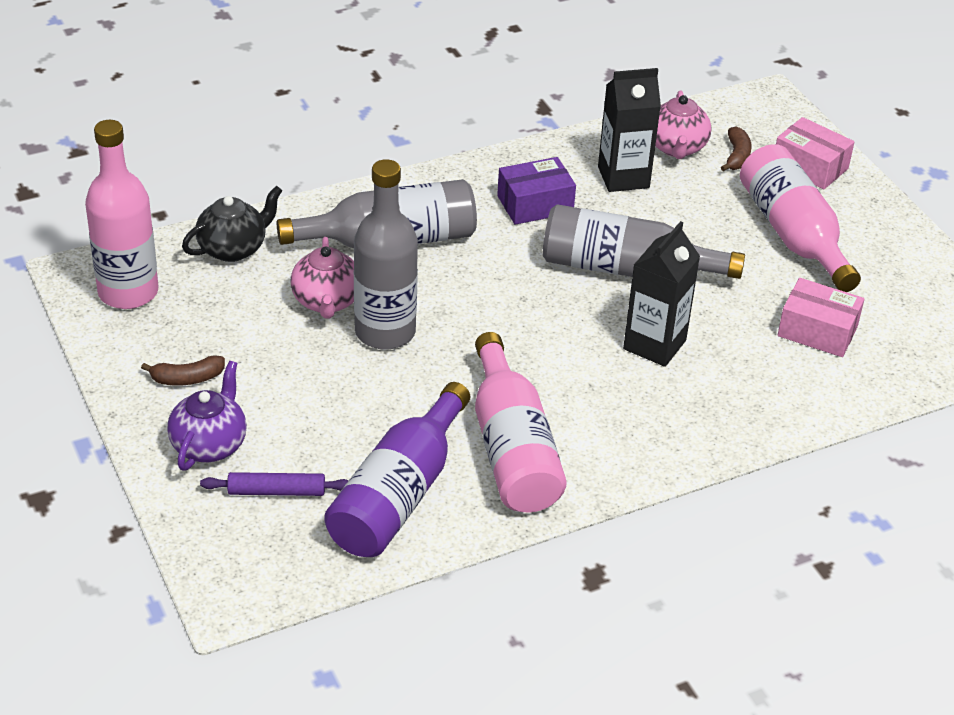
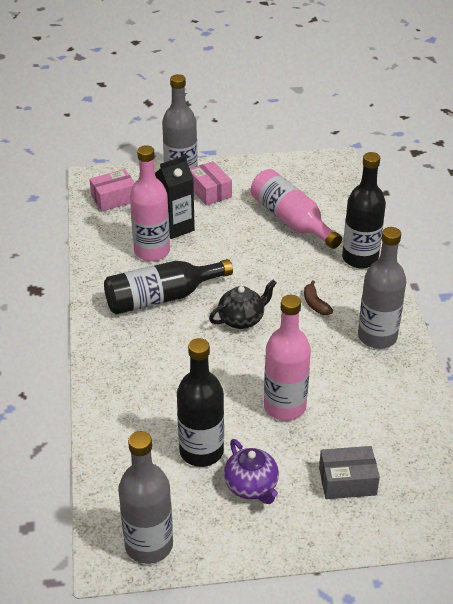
black bottle: 0 -> 3
black carton: 2 -> 1
brown banana: 2 -> 1
grey box: 0 -> 1
pink teapot: 2 -> 0
purple bottle: 1 -> 0
purple box: 1 -> 0
purple rolling pin: 1 -> 0

